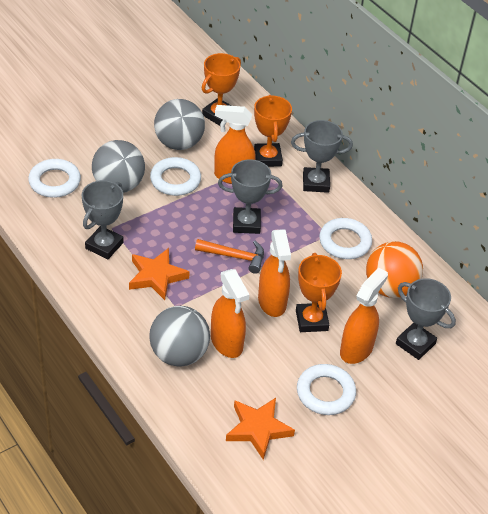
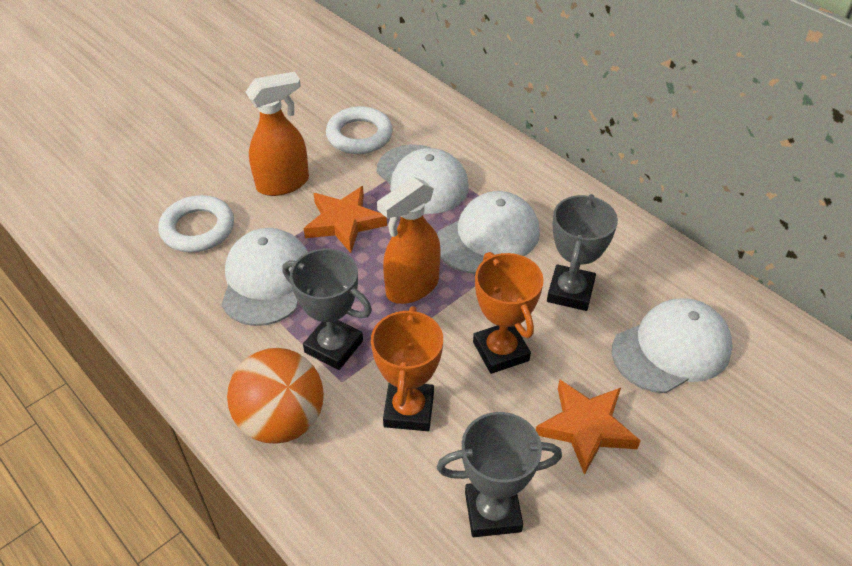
grey ball: 3 -> 0
grey trophy: 4 -> 3
orange hammer: 1 -> 0
orange spray bottle: 4 -> 2
orange trophy: 3 -> 2
white cap: 0 -> 4
white ring: 4 -> 2

